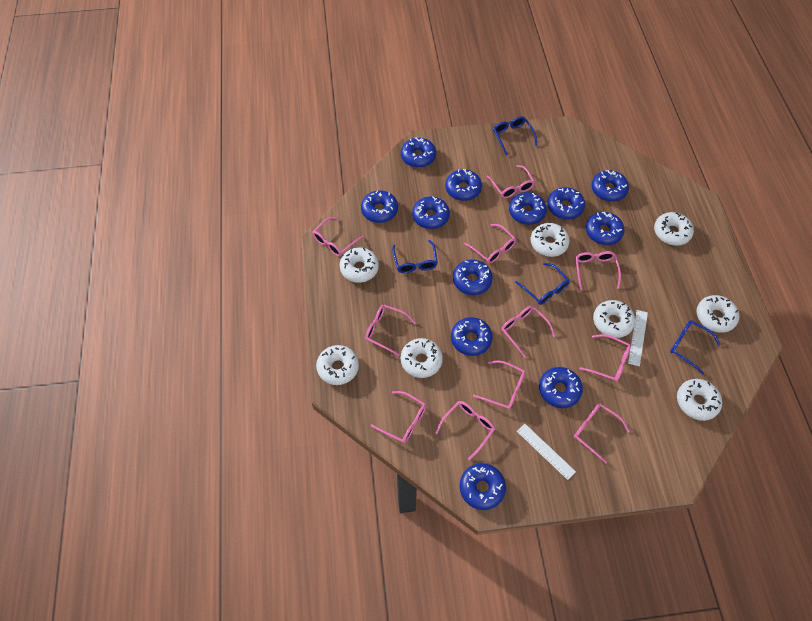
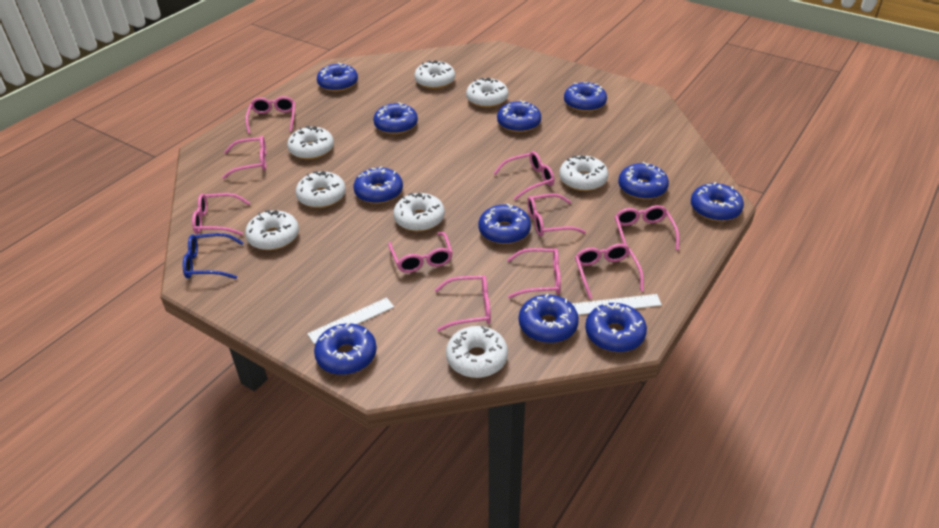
blue donut: 12 -> 11
blue glasses: 4 -> 1
pink glasses: 11 -> 10

